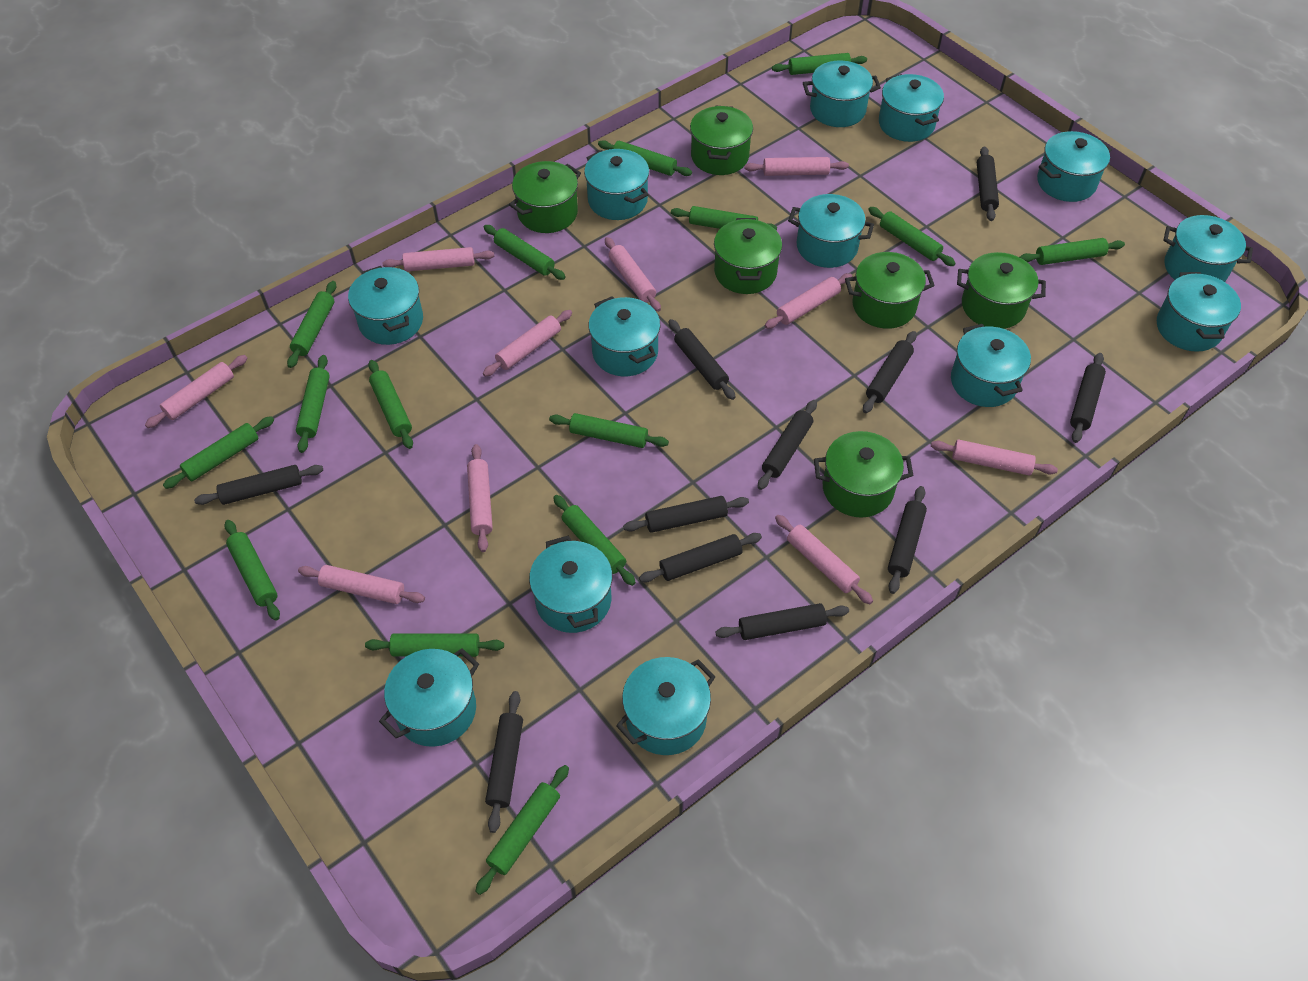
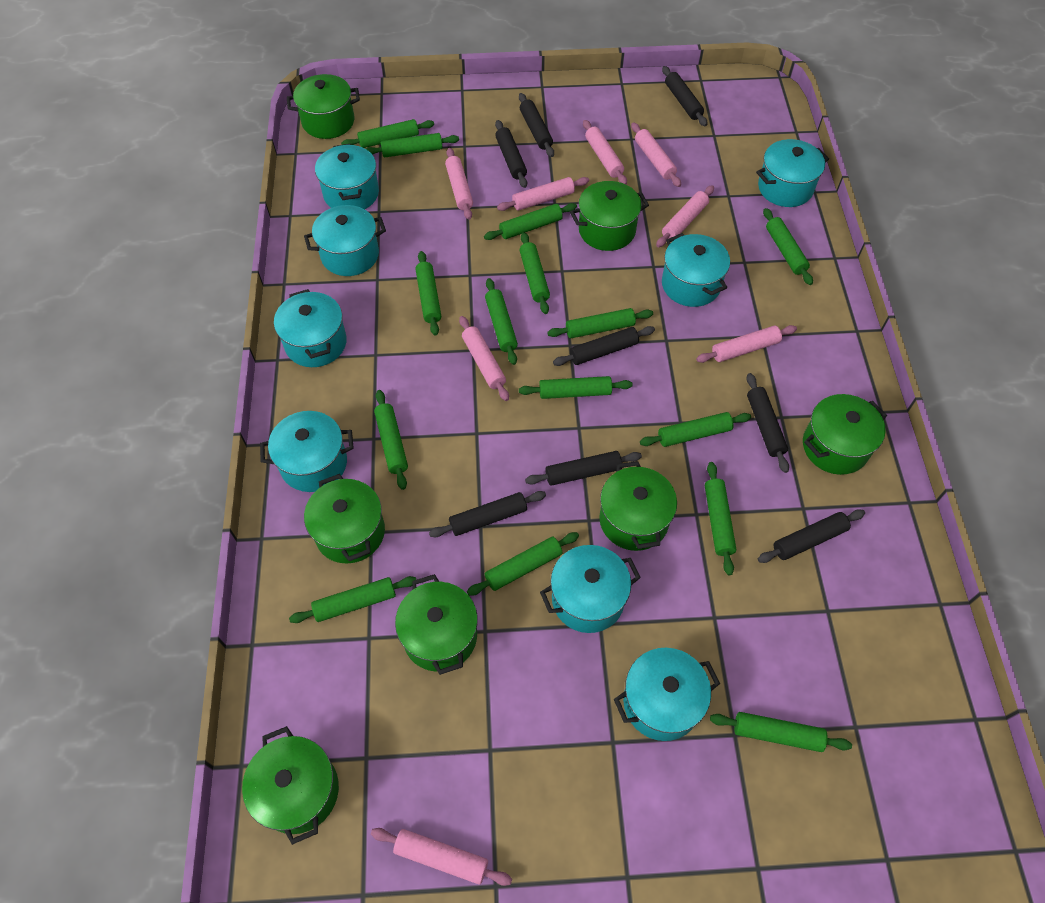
black rolling pin: 11 -> 8
green pot: 6 -> 7
pink rolling pin: 10 -> 8
turquoise pot: 13 -> 8

